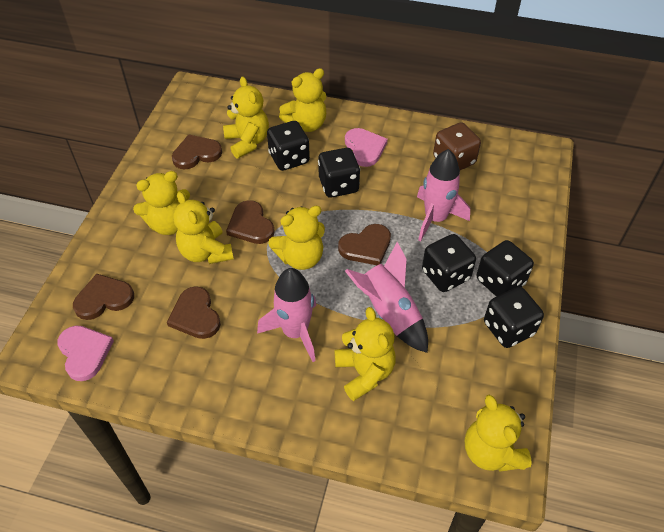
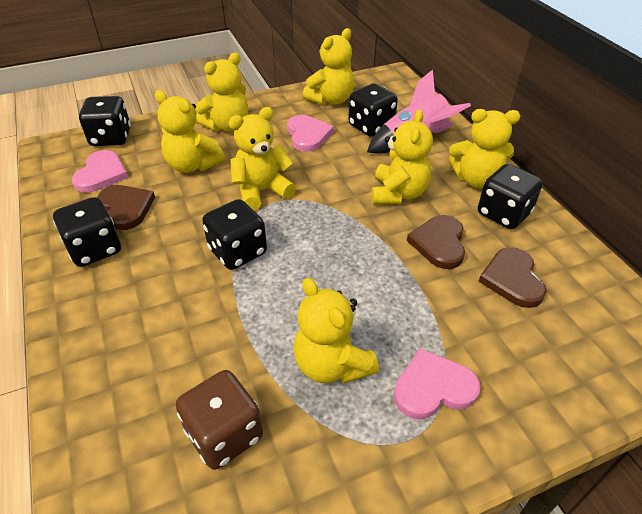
brown heart: 5 -> 3
pink heart: 2 -> 3
pink rocket: 3 -> 1

